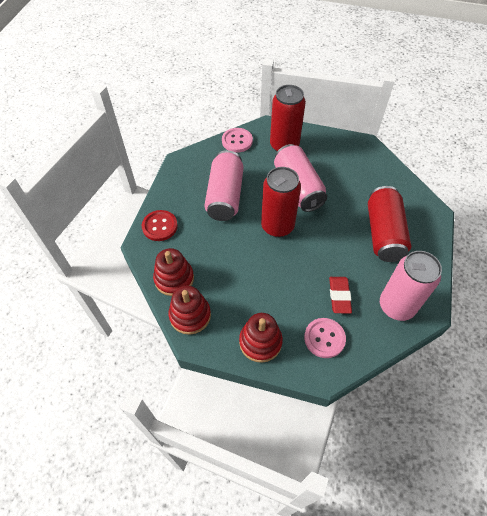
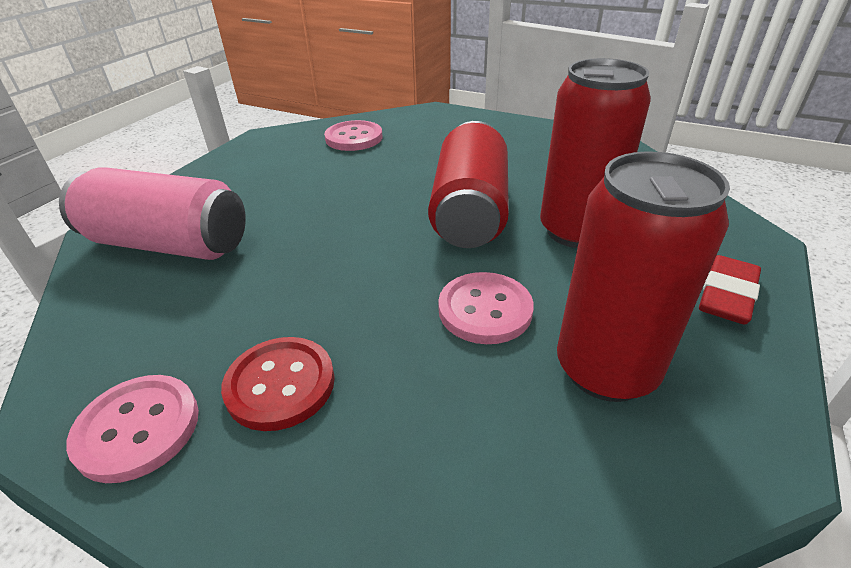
pink button: 2 -> 3
pink can: 3 -> 1
red stacking toy: 3 -> 0

